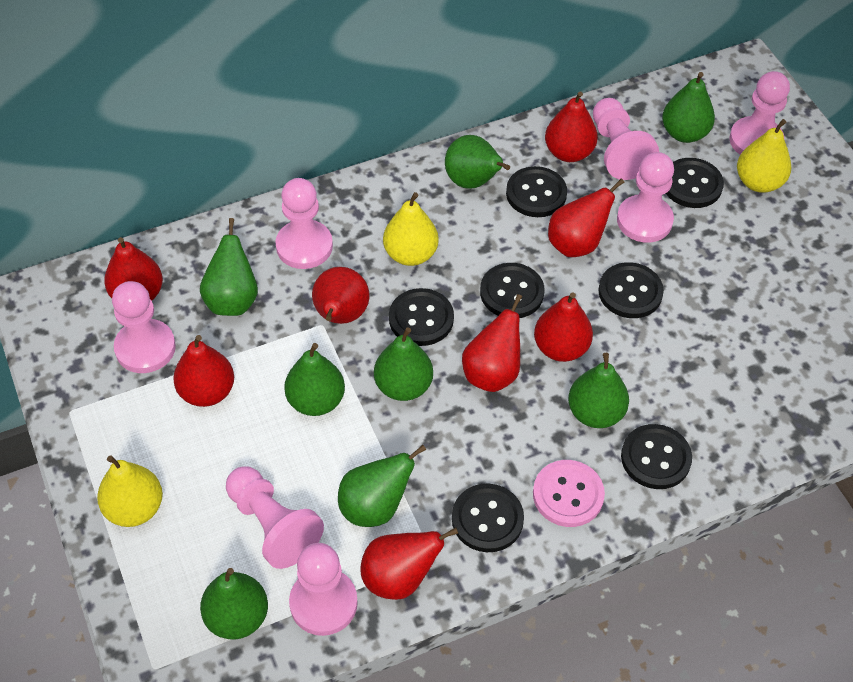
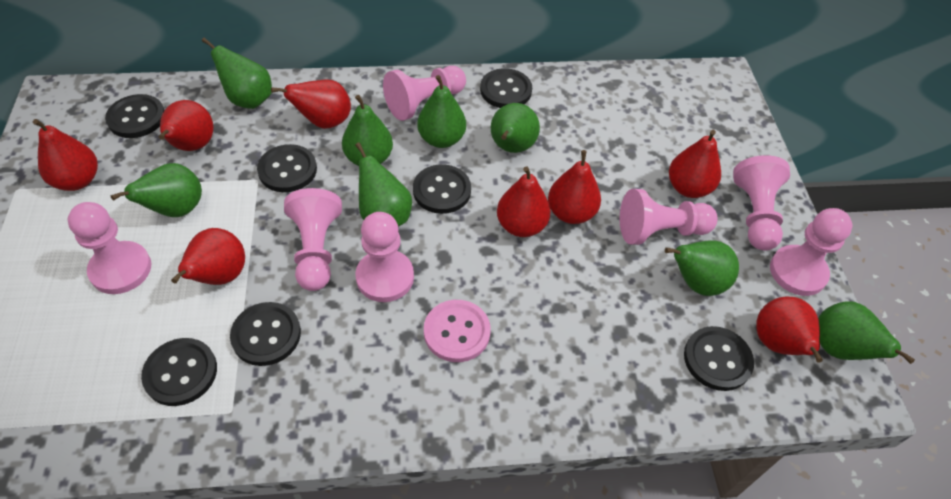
yellow pear: 3 -> 0

